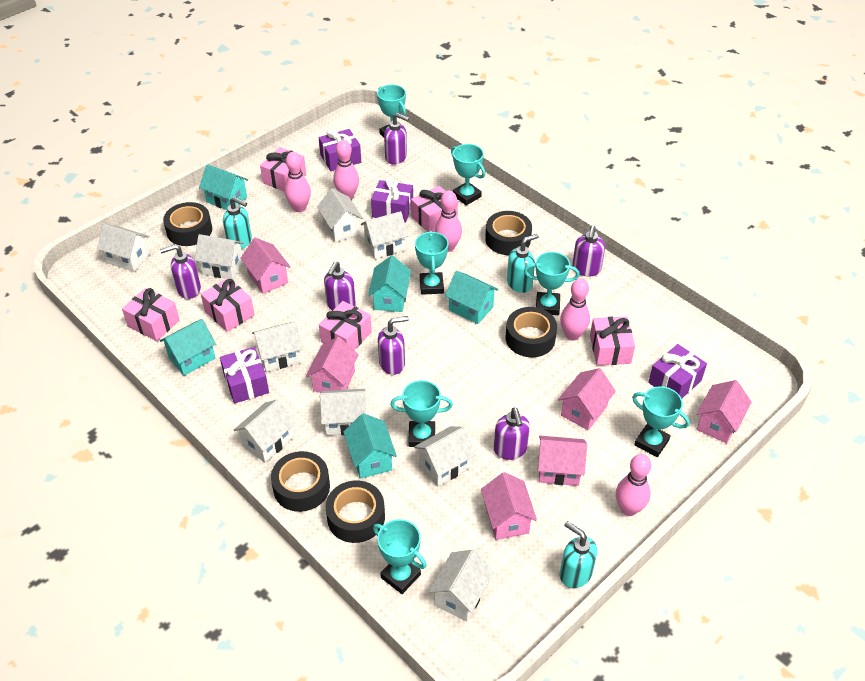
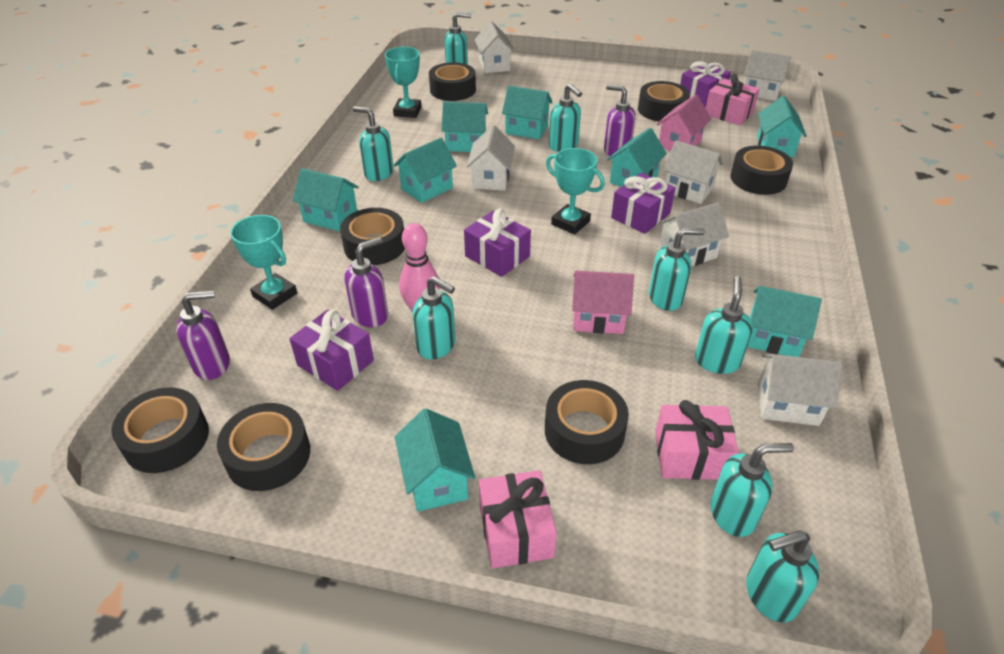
black tape: 5 -> 7
pink bowling pin: 5 -> 1
pink gift: 6 -> 3
pink house: 6 -> 2
purple soap dispenser: 6 -> 3
turquoise house: 5 -> 8
turquoise soap dispenser: 3 -> 8
turquoise trophy: 7 -> 3
white house: 9 -> 6

